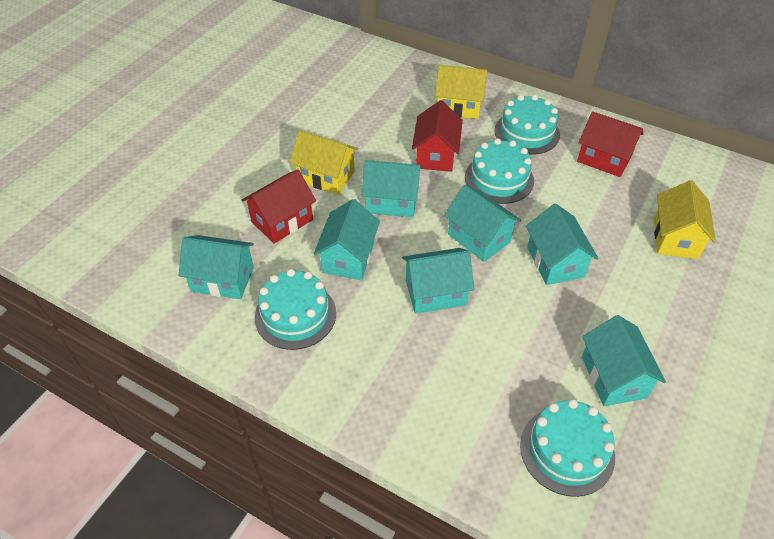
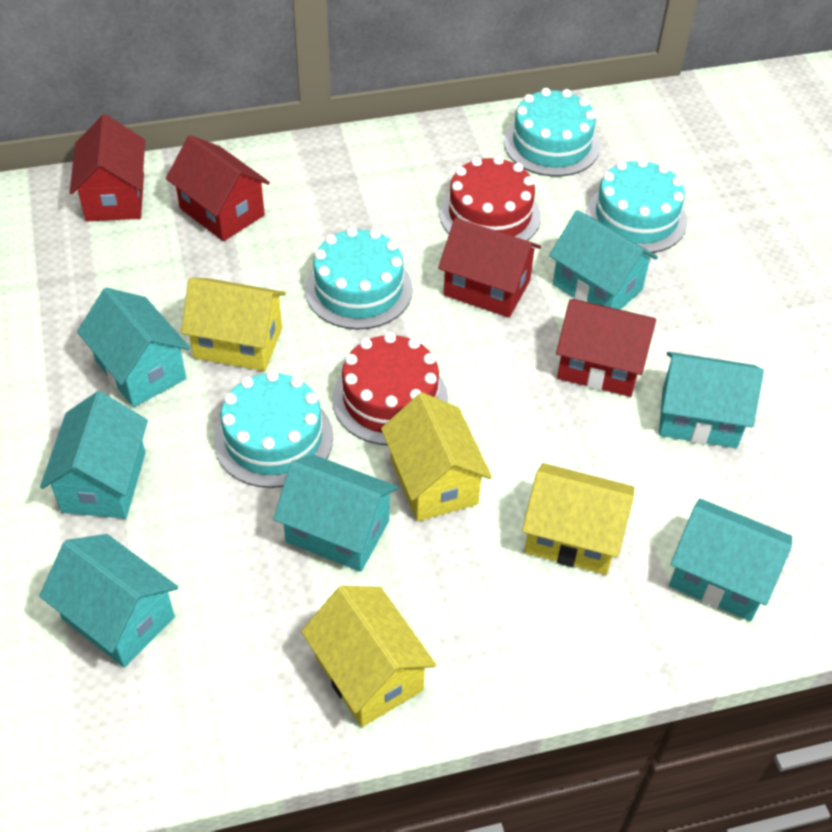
red cake: 0 -> 2
red house: 3 -> 4
yellow house: 3 -> 4

